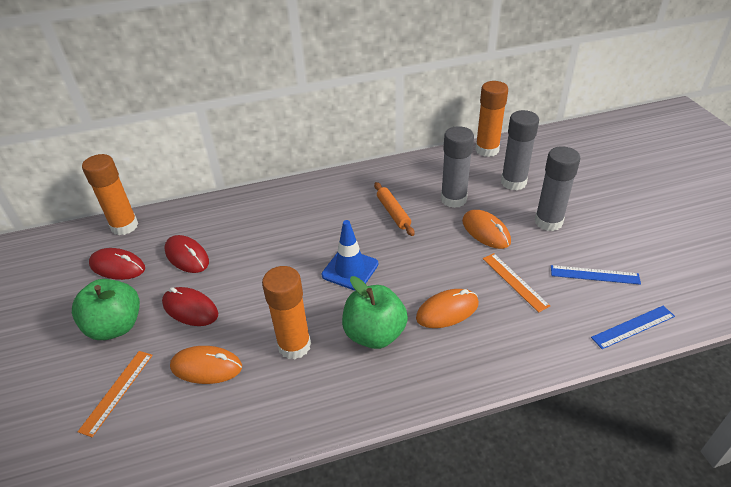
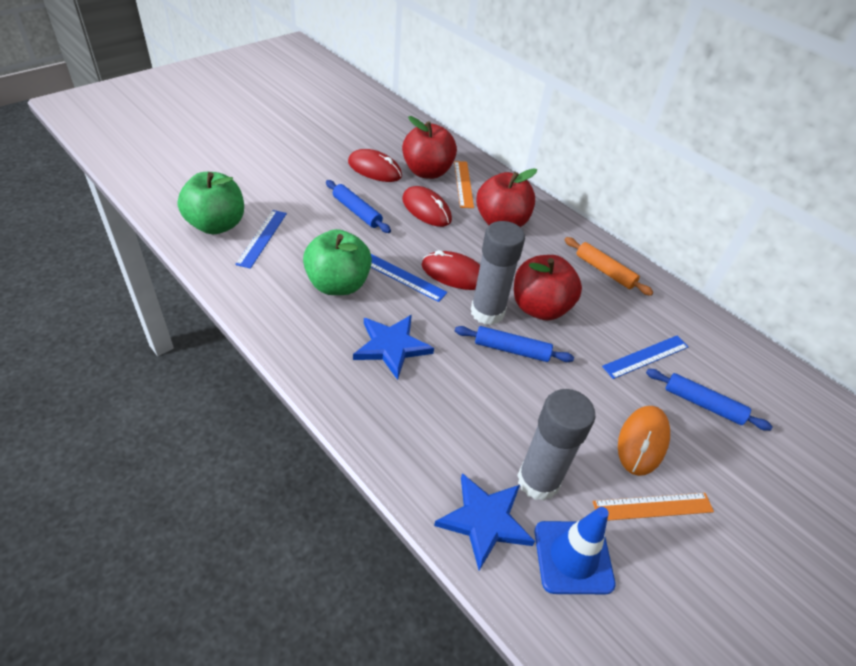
blue rolling pin: 0 -> 3
blue ruler: 2 -> 3
blue star: 0 -> 2
grey glue stick: 3 -> 2
orange glue stick: 3 -> 0
orange mouse: 3 -> 1
red apple: 0 -> 3

